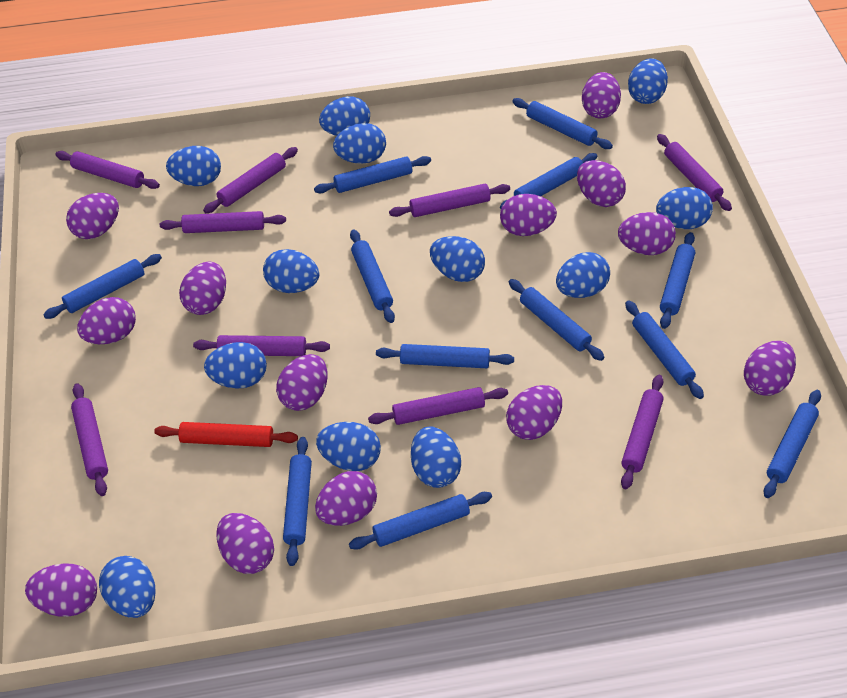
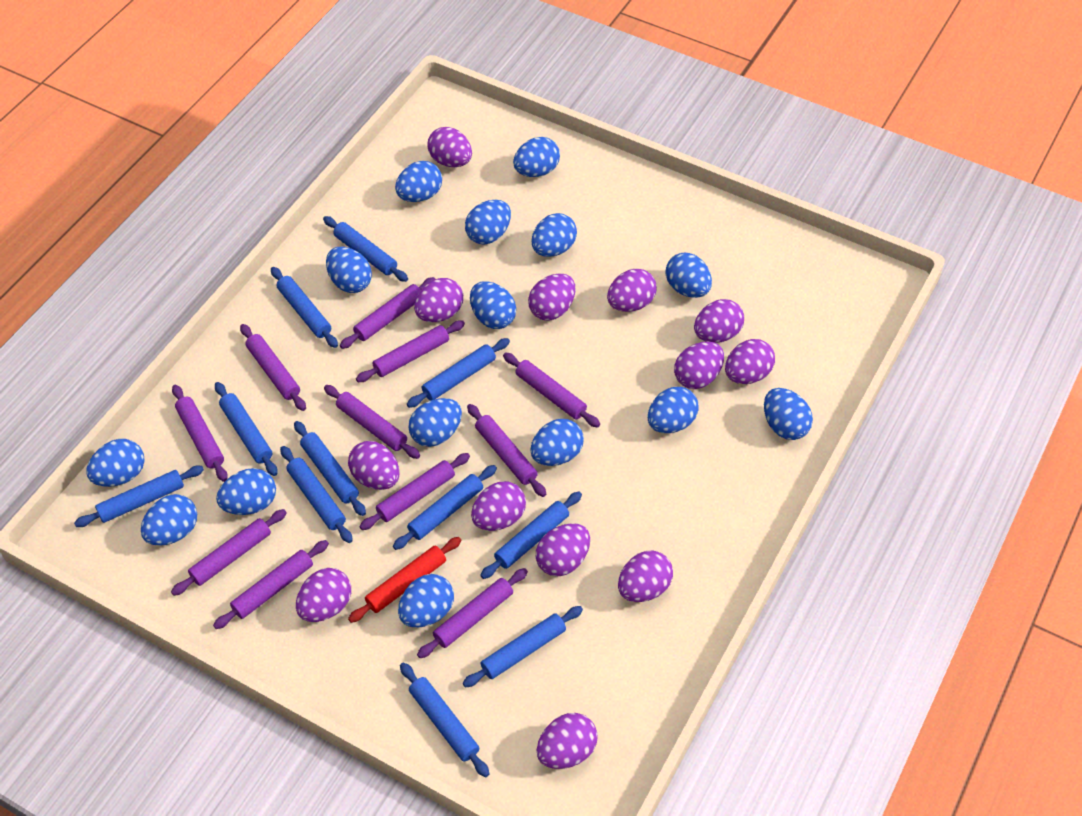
blue egg: 12 -> 15
blue rolling pin: 12 -> 11
purple rolling pin: 9 -> 11

